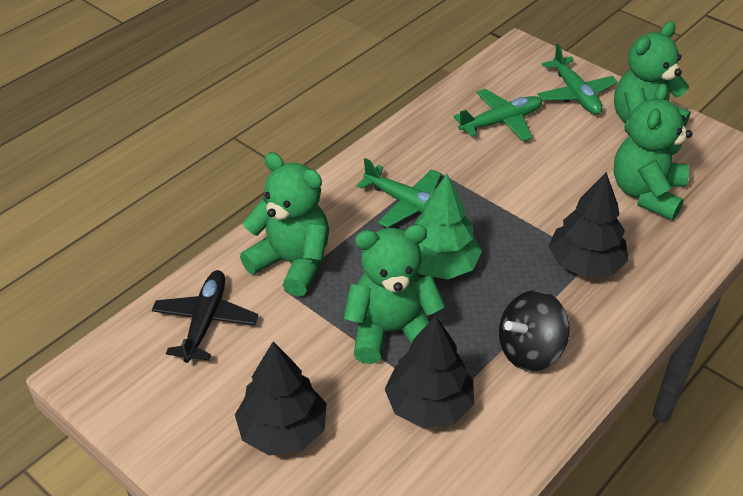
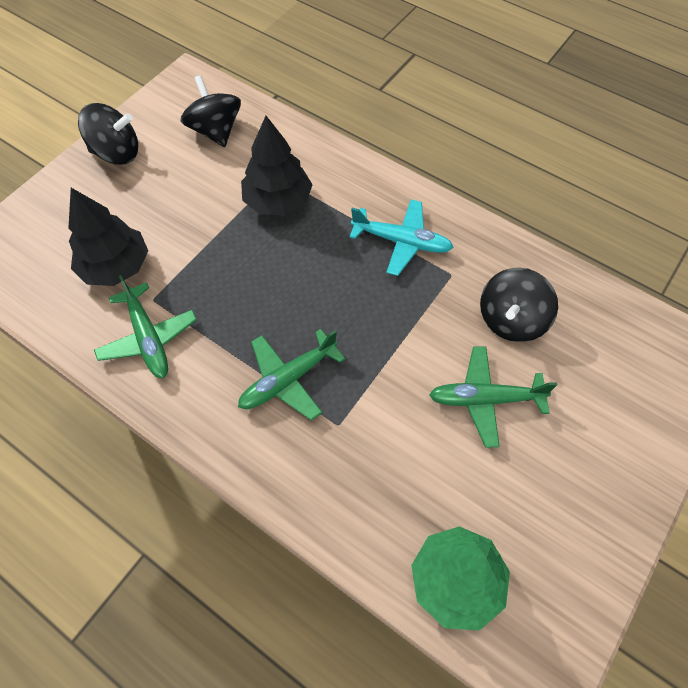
black plane: 1 -> 0
black spinning top: 1 -> 3
black tree: 3 -> 2
green teddy bear: 4 -> 0
turquoise plane: 0 -> 1

